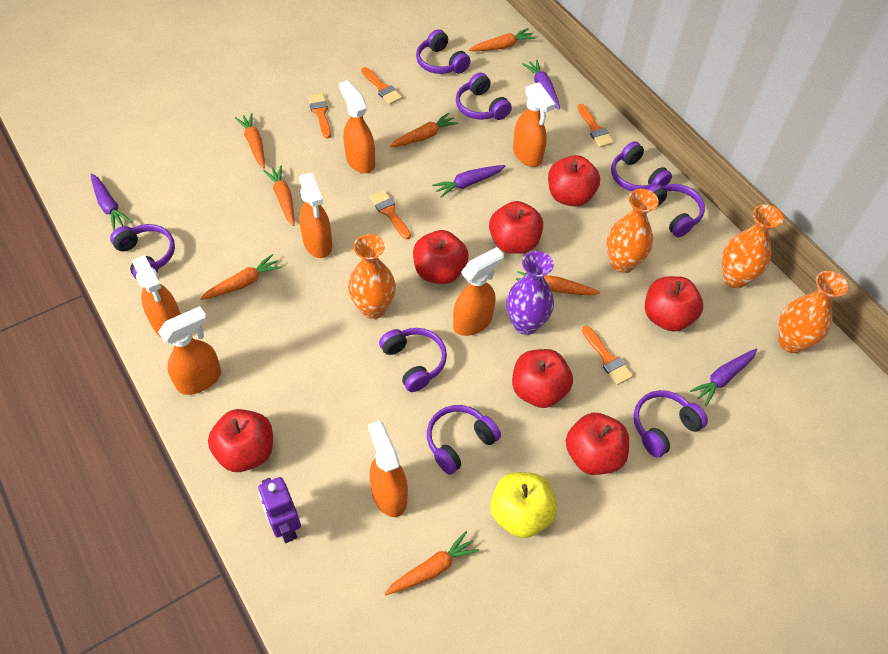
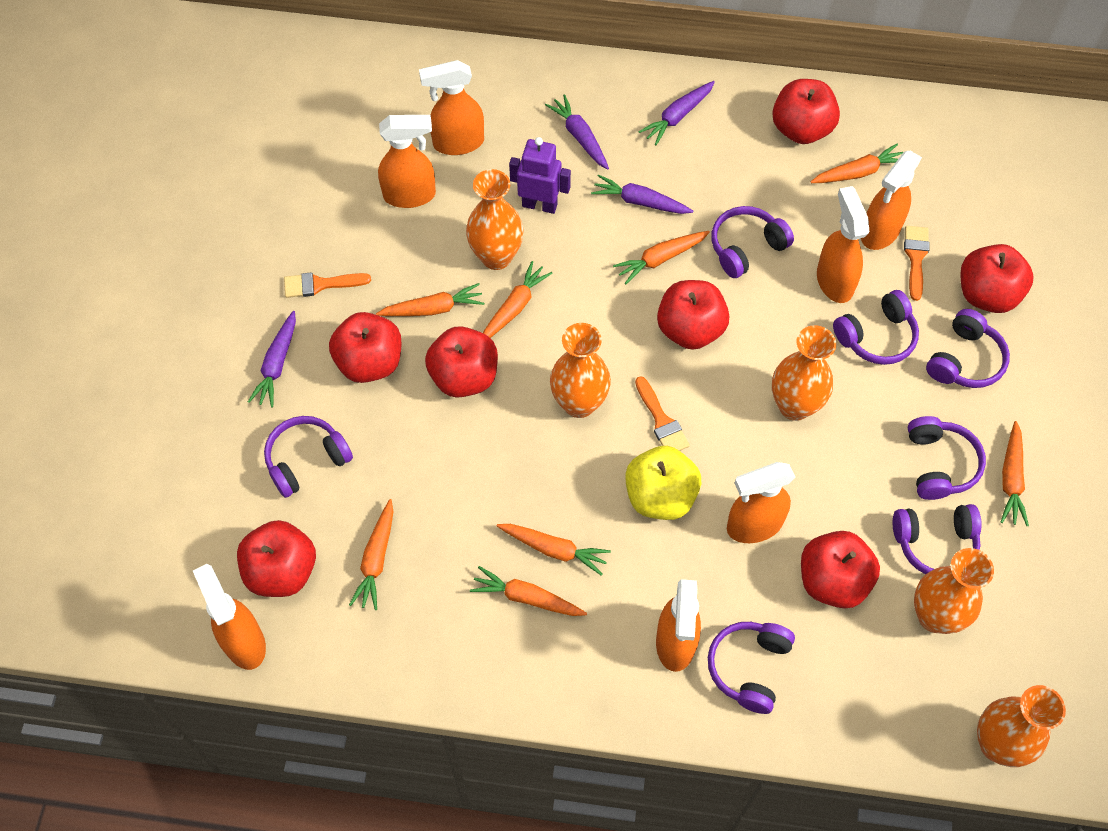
orange brush: 5 -> 3
orange carrot: 7 -> 8
orange vase: 4 -> 5
purple headphones: 8 -> 7
purple vase: 1 -> 0

